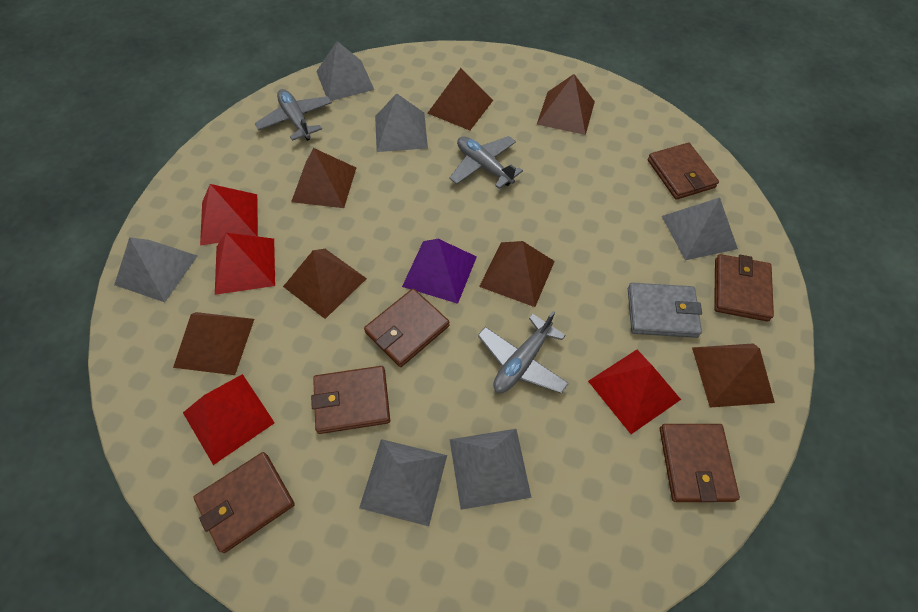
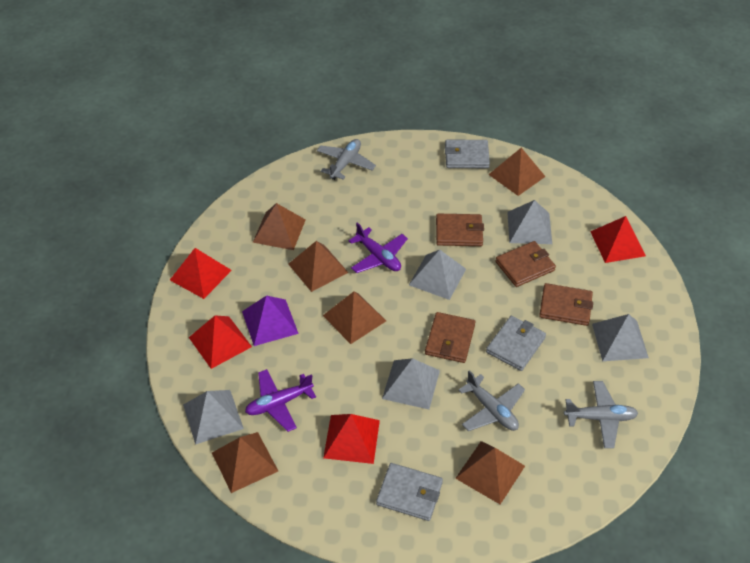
brown pyramid: 7 -> 6
brown wallet: 6 -> 4
grey pyramid: 6 -> 5
grey wallet: 1 -> 3
purple plane: 0 -> 2

